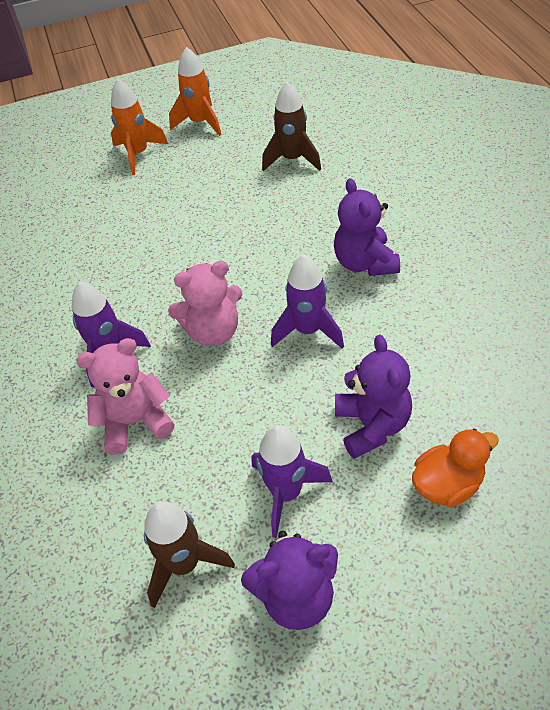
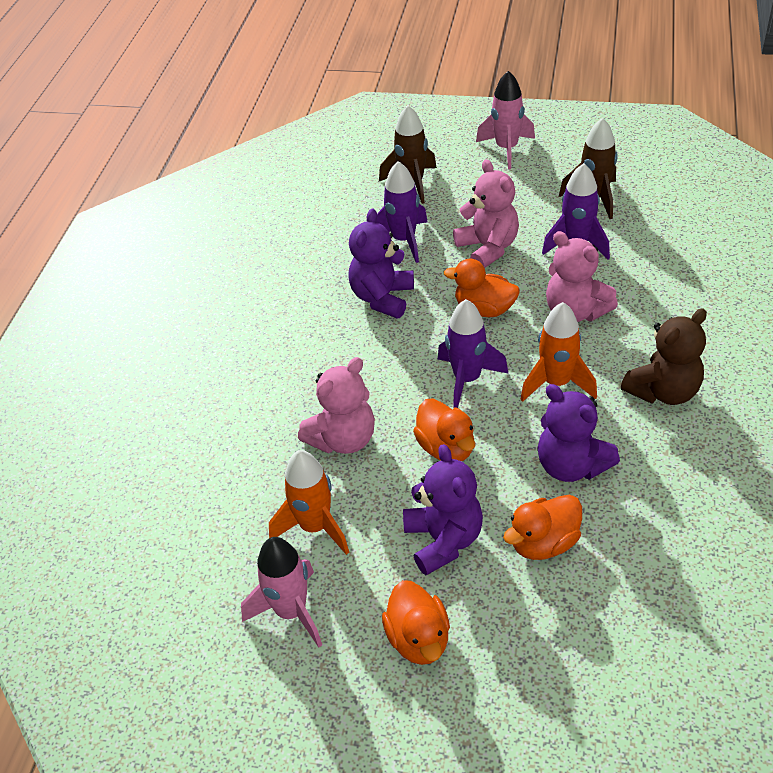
brown teddy bear: 0 -> 1
orange duck: 1 -> 4
pink rocket: 0 -> 2
pink teddy bear: 2 -> 3

